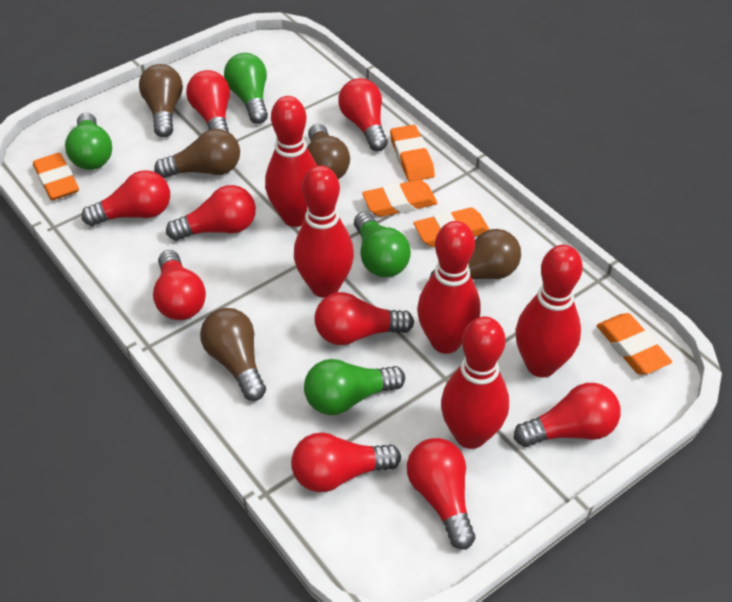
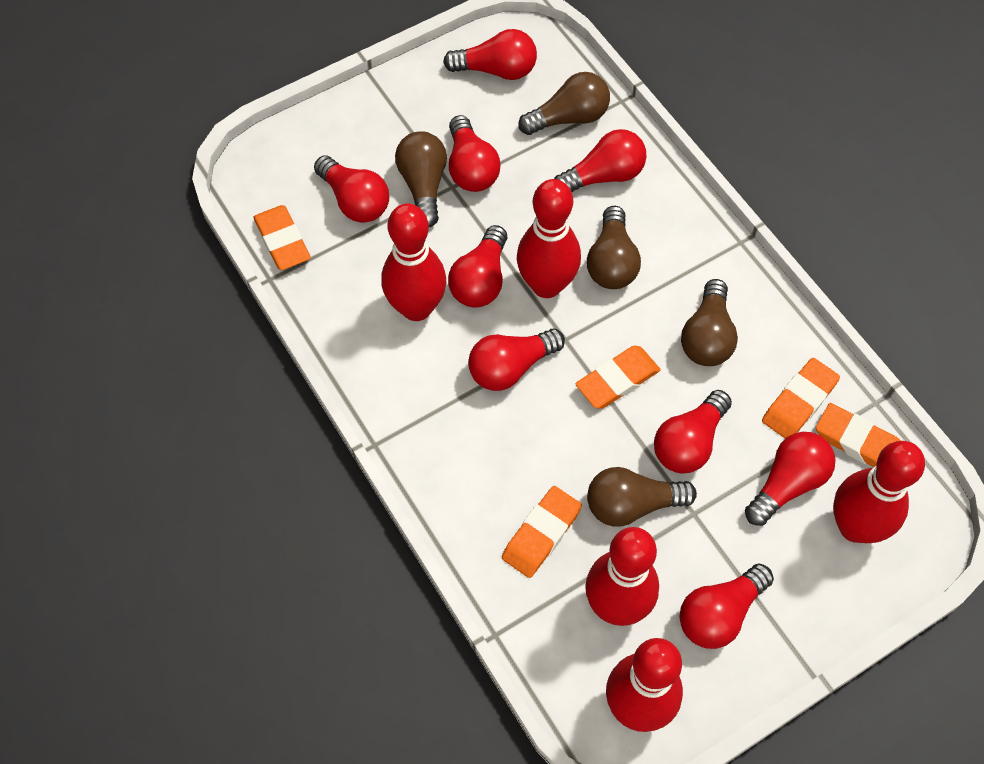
green light bulb: 4 -> 0

